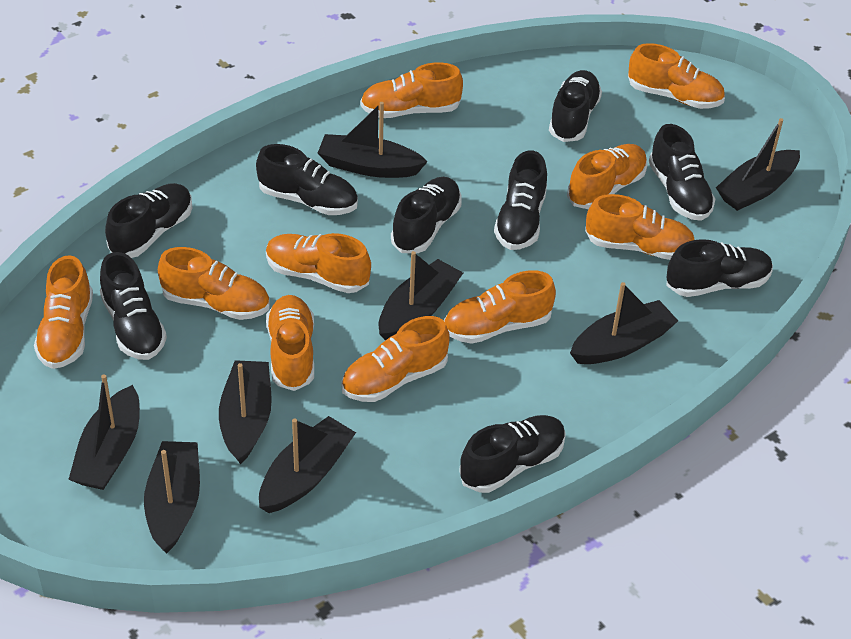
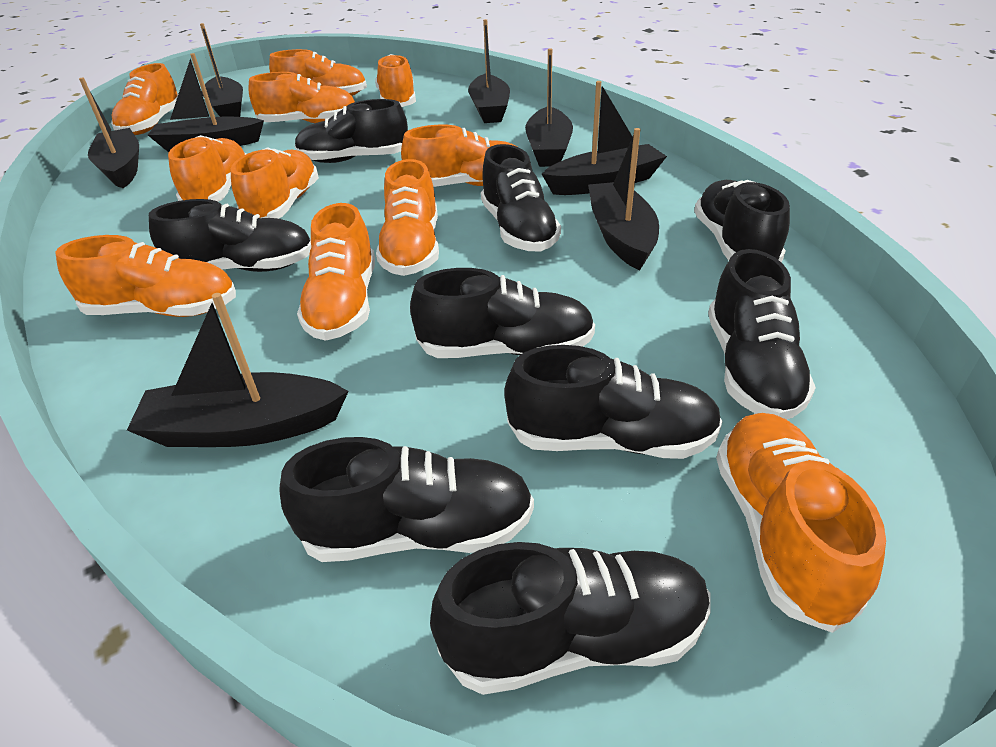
orange shoe: 10 -> 11

